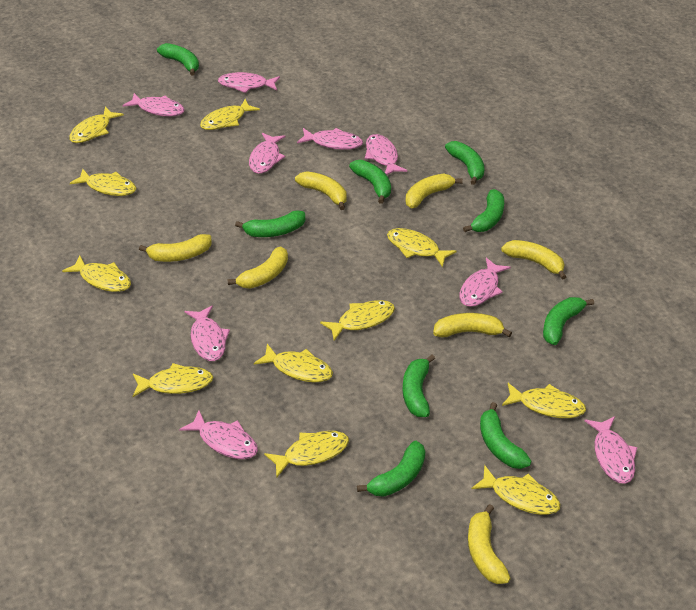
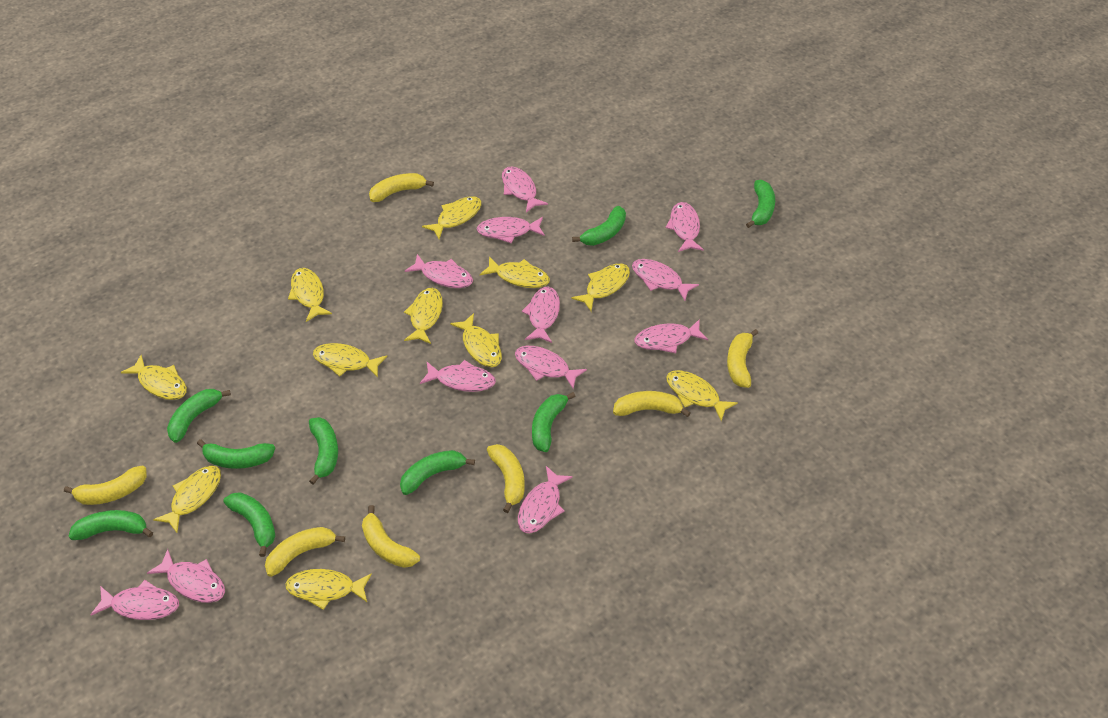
pink fish: 9 -> 12

